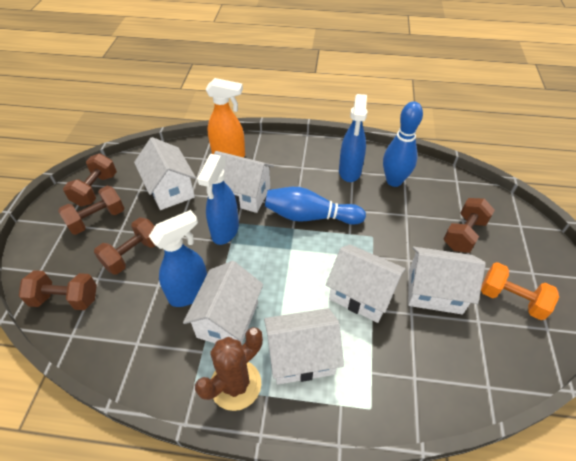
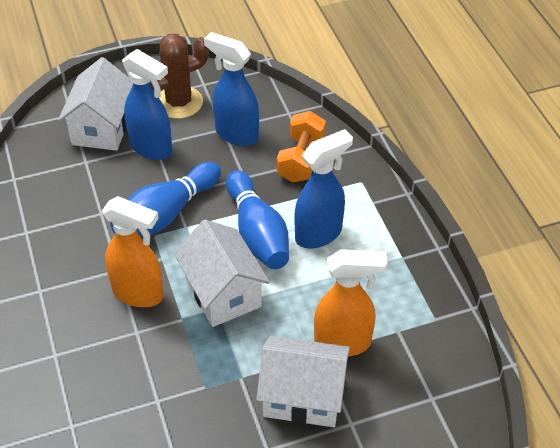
brown dumbbell: 5 -> 0
orange spray bottle: 1 -> 2
white house: 6 -> 3

